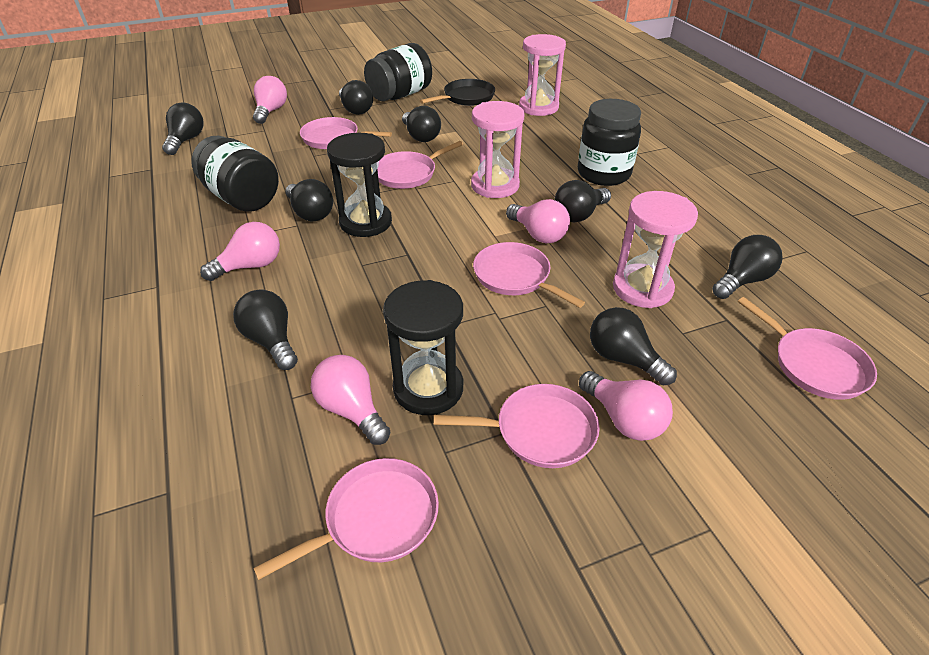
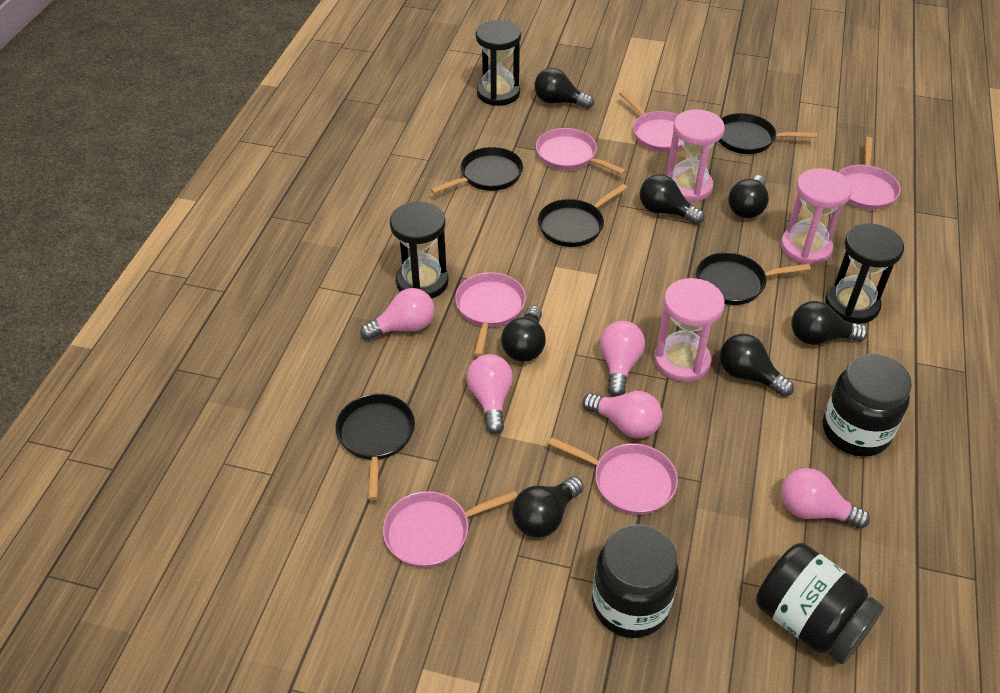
black hourglass: 2 -> 3
black light bulb: 8 -> 7
black pan: 1 -> 5

